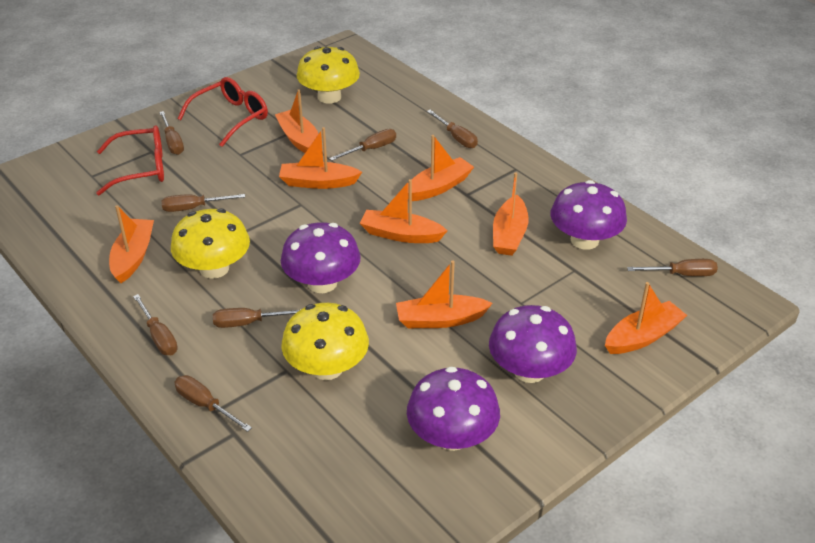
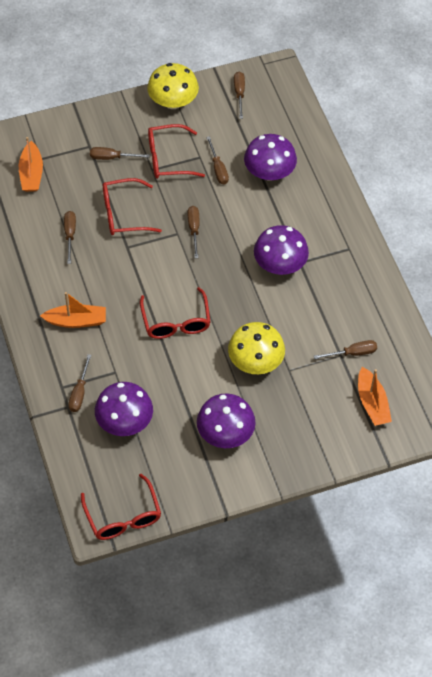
brown screwdriver: 8 -> 7
orange boat: 8 -> 3
red glasses: 2 -> 4
yellow mushroom: 3 -> 2

